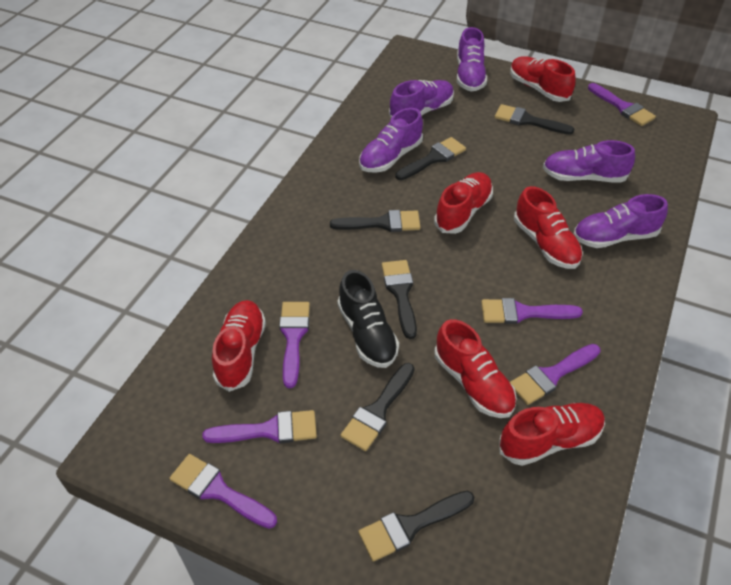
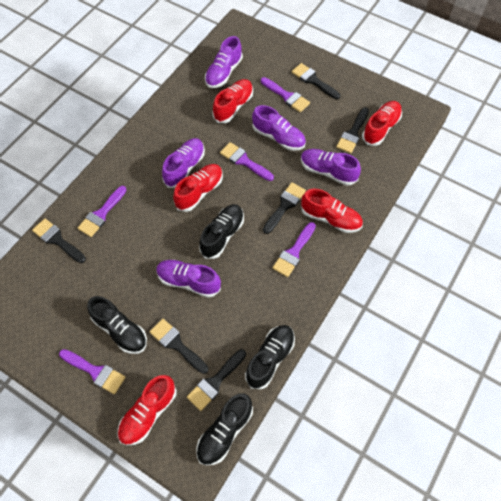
black shoe: 1 -> 4
purple brush: 6 -> 5
red shoe: 6 -> 5

